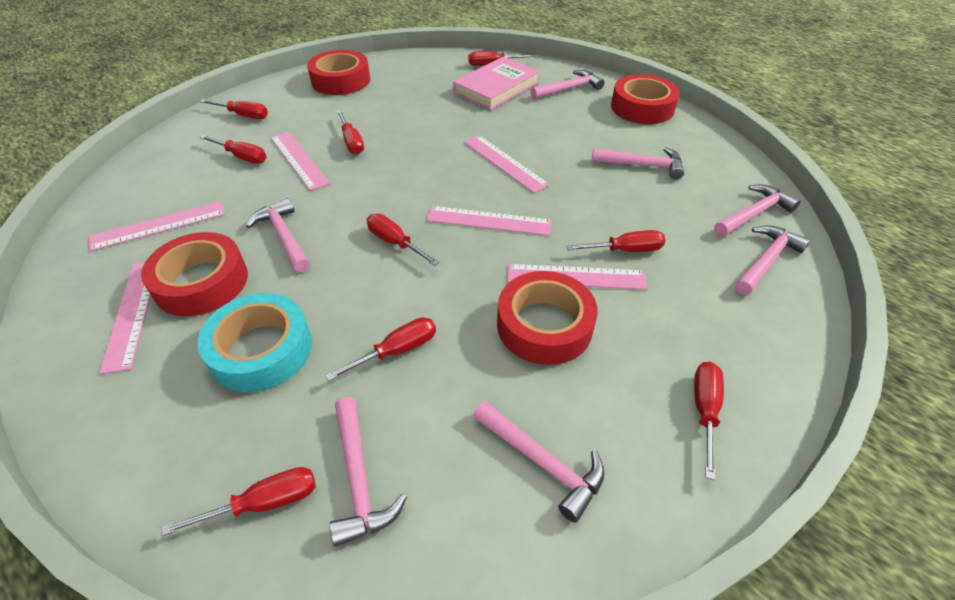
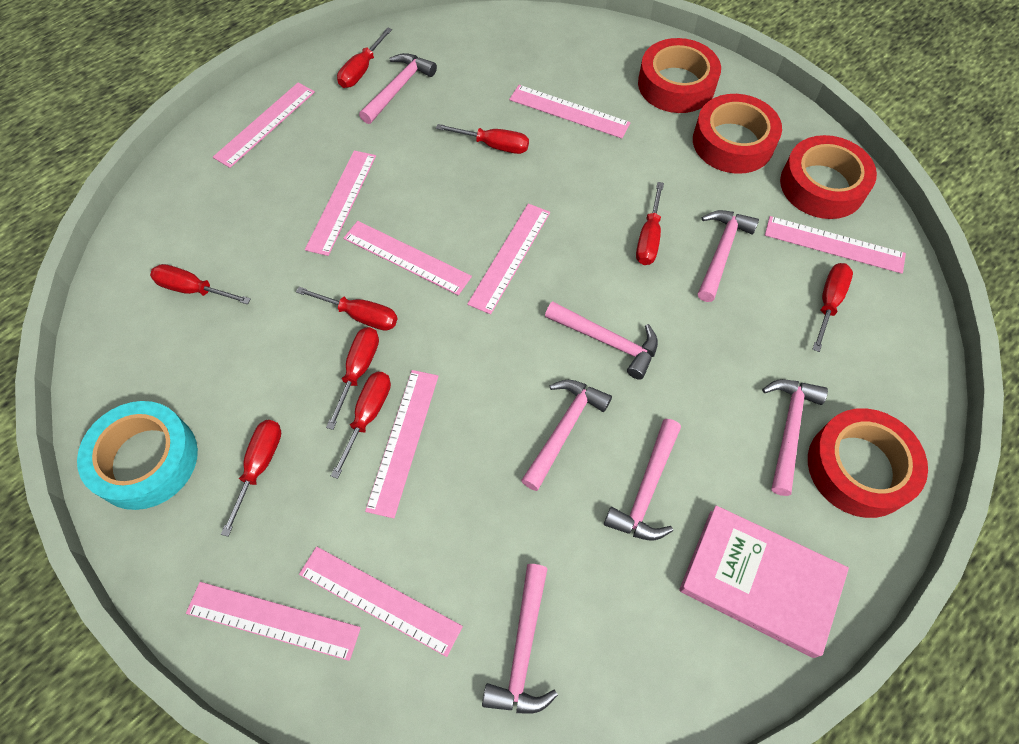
pink ruler: 6 -> 9

